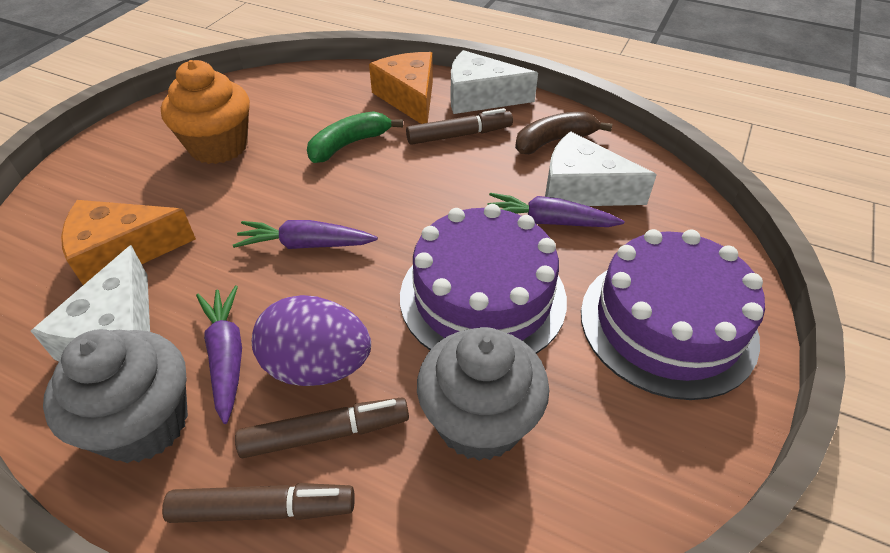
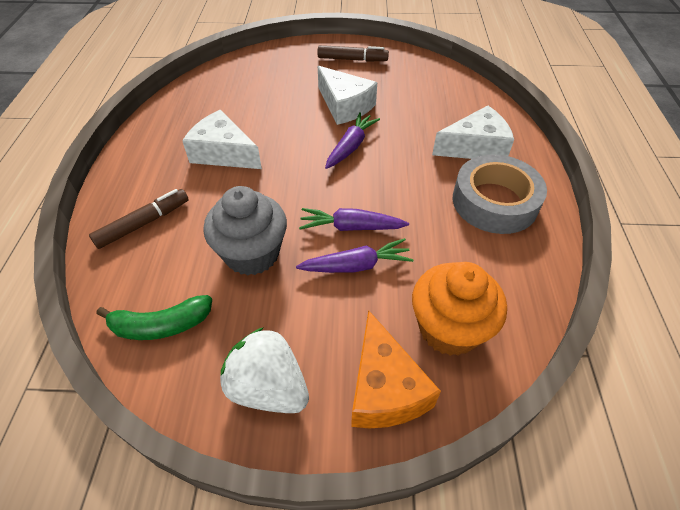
brown banana: 1 -> 0
brown marker: 3 -> 2
grey cupcake: 2 -> 1
grey tape: 0 -> 1
orange cheese: 2 -> 1
purple cake: 2 -> 0
purple egg: 1 -> 0
white strawberry: 0 -> 1

